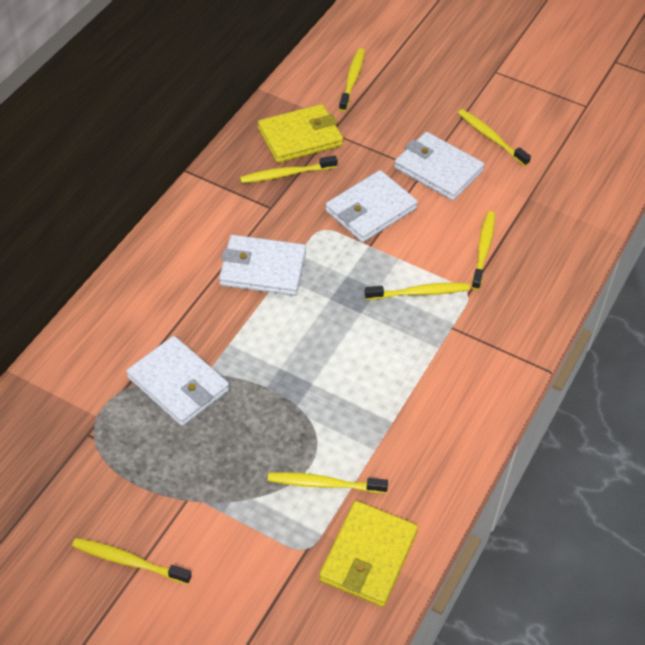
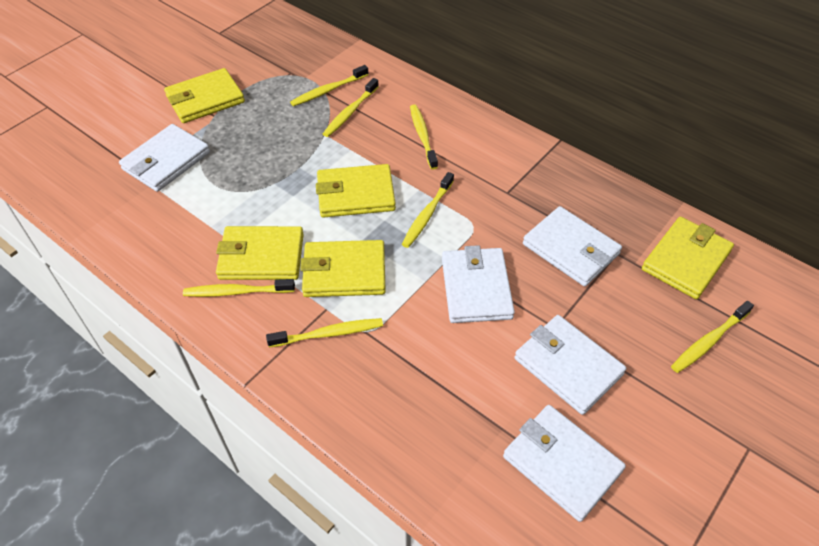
white wallet: 4 -> 5
yellow wallet: 2 -> 5

